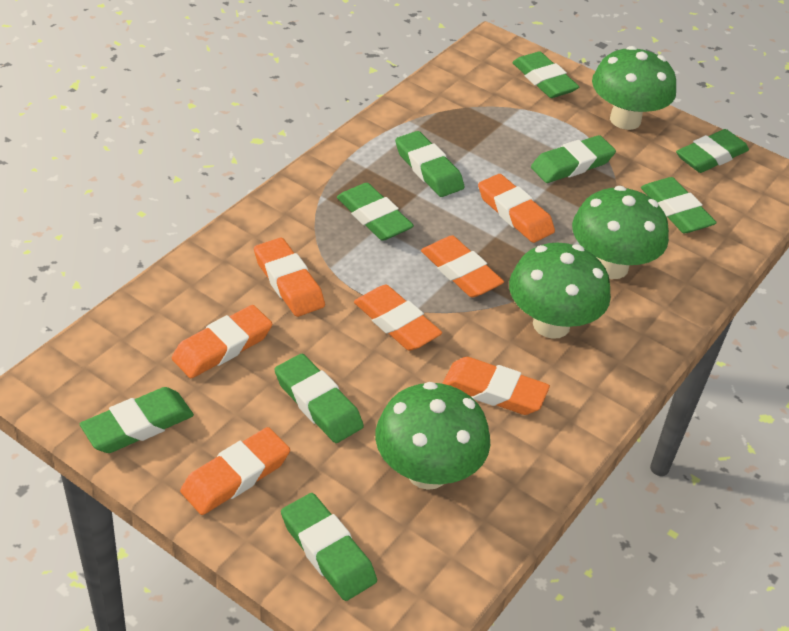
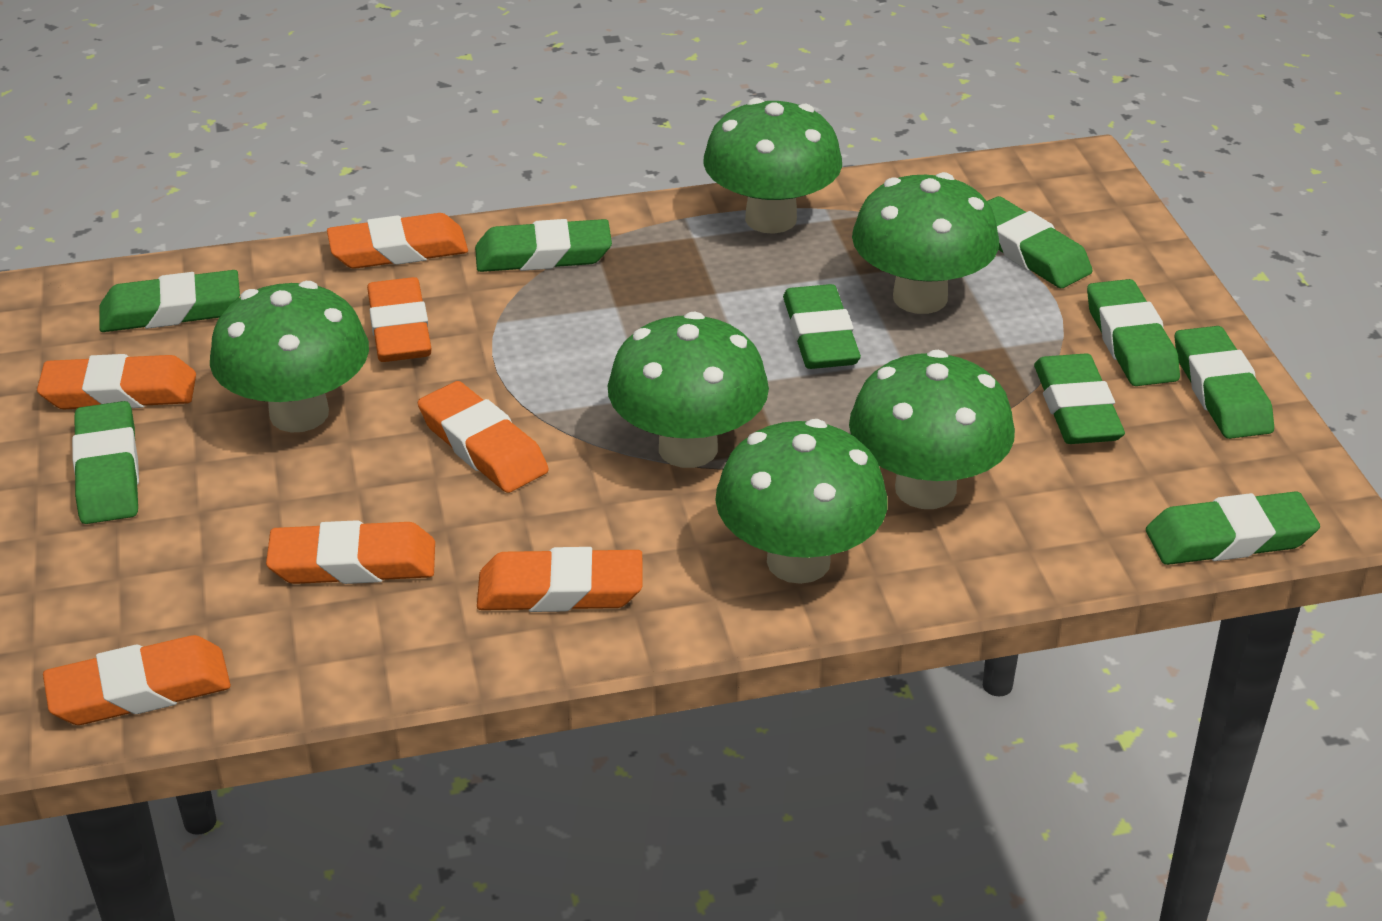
green mushroom: 4 -> 6

